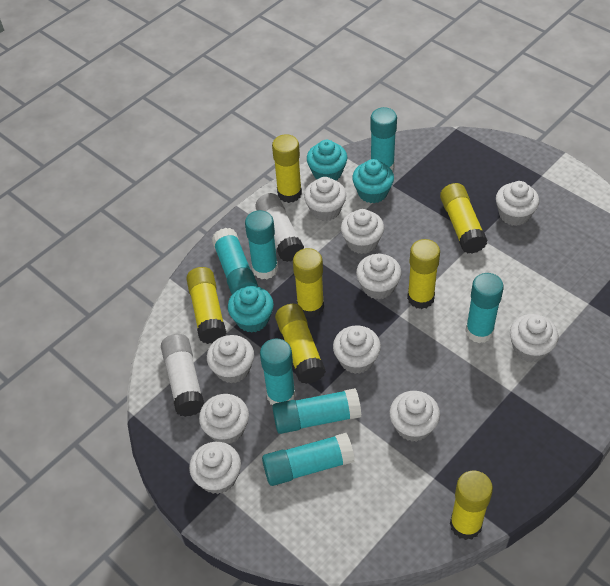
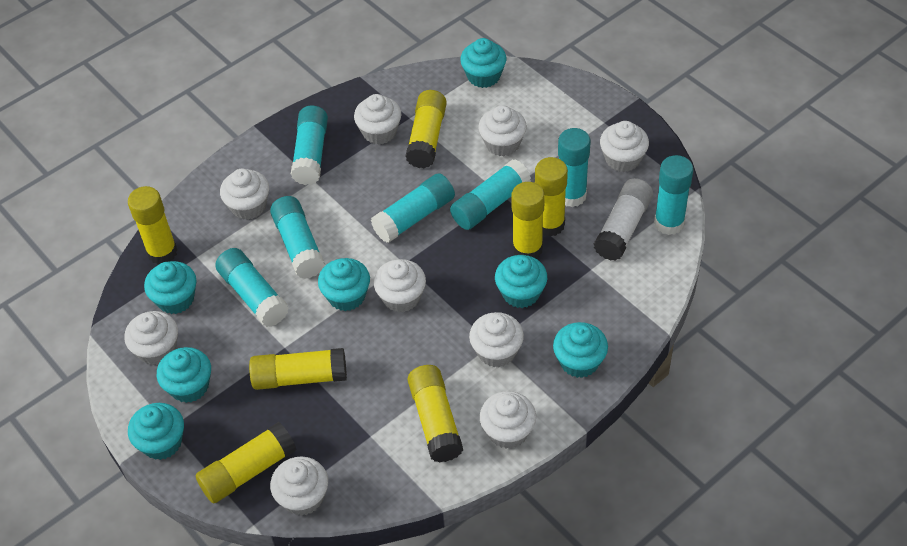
turquoise cupcake: 3 -> 7
white cupcake: 10 -> 9
white glue stick: 2 -> 1

